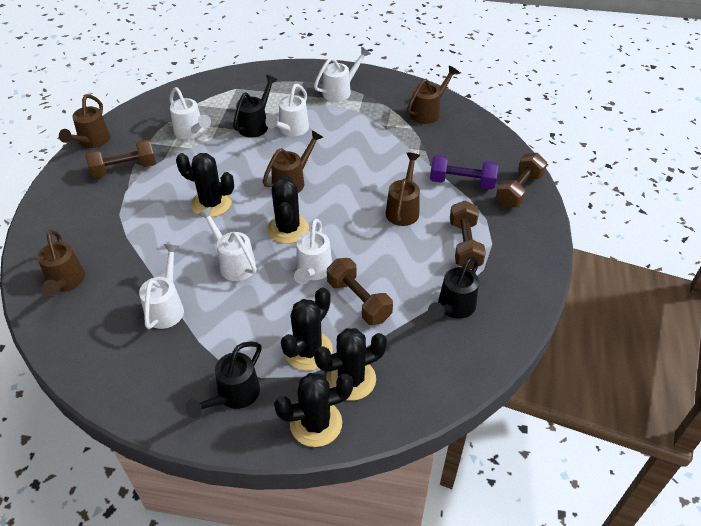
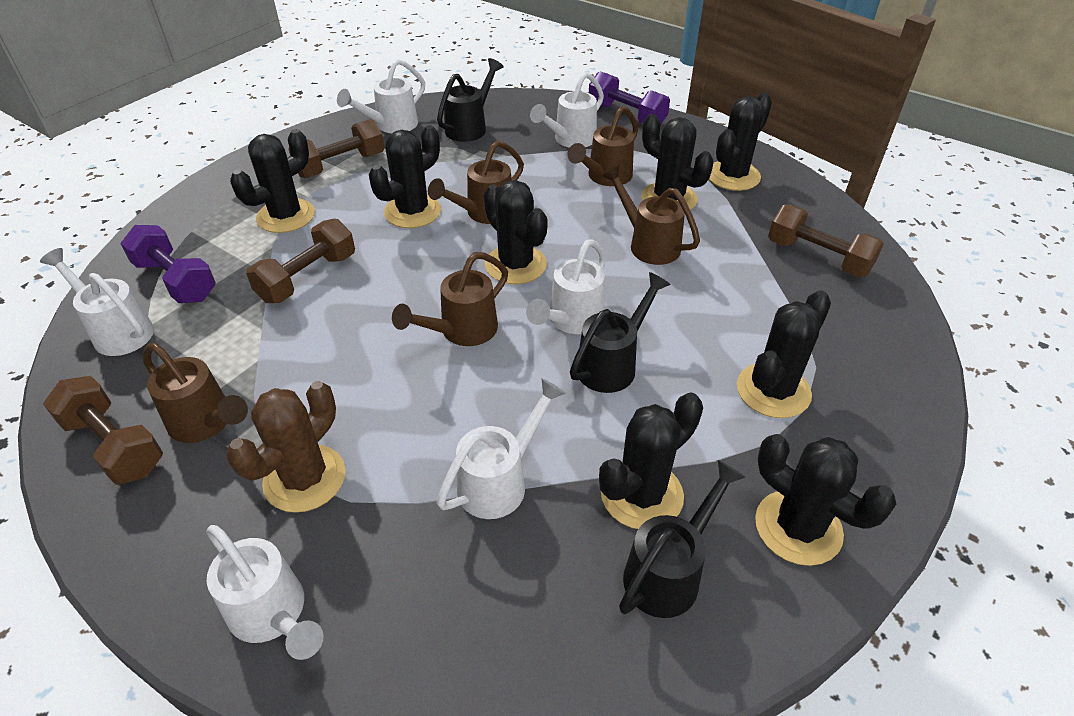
black cactus: 5 -> 8
brown cactus: 0 -> 1
purple dumbbell: 1 -> 2

